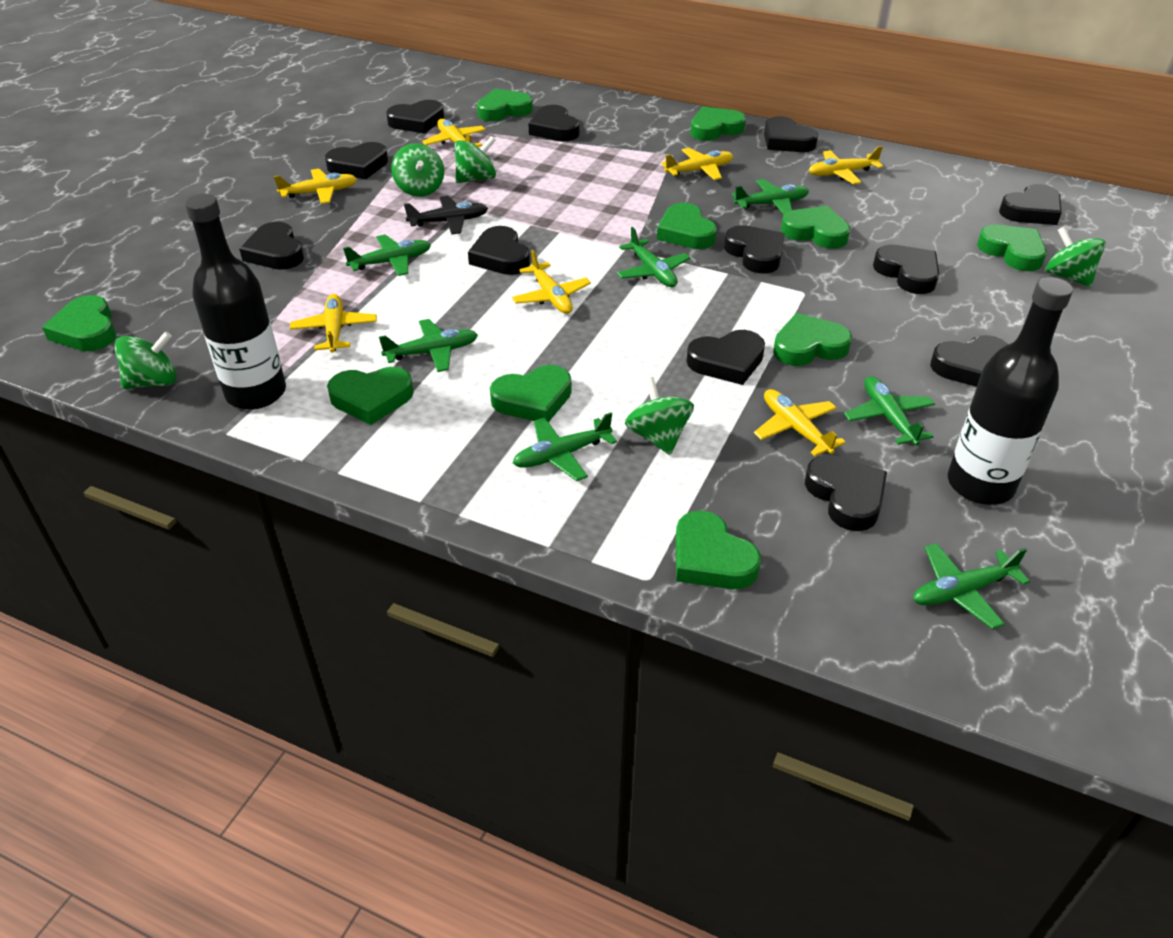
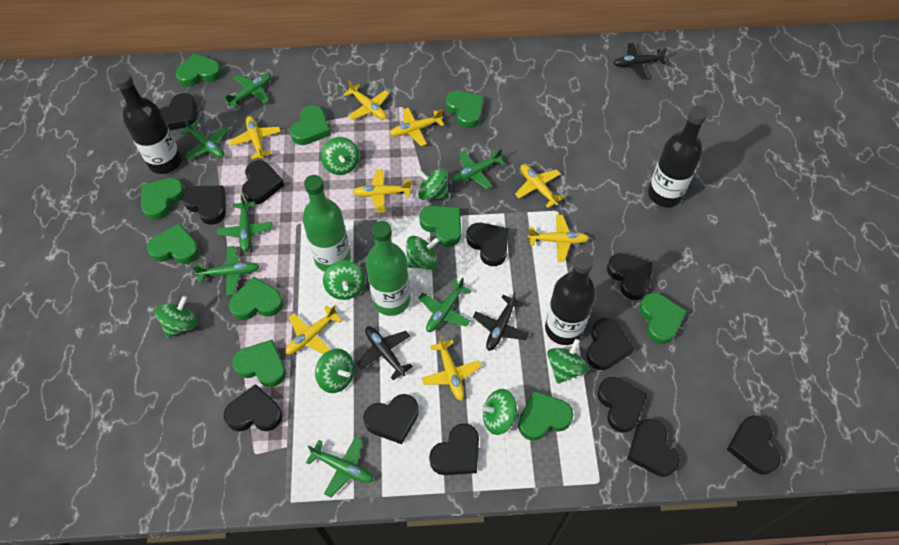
black bottle: 2 -> 3
black plane: 1 -> 3
green bottle: 0 -> 2
green spinning top: 5 -> 8
yellow plane: 7 -> 8

